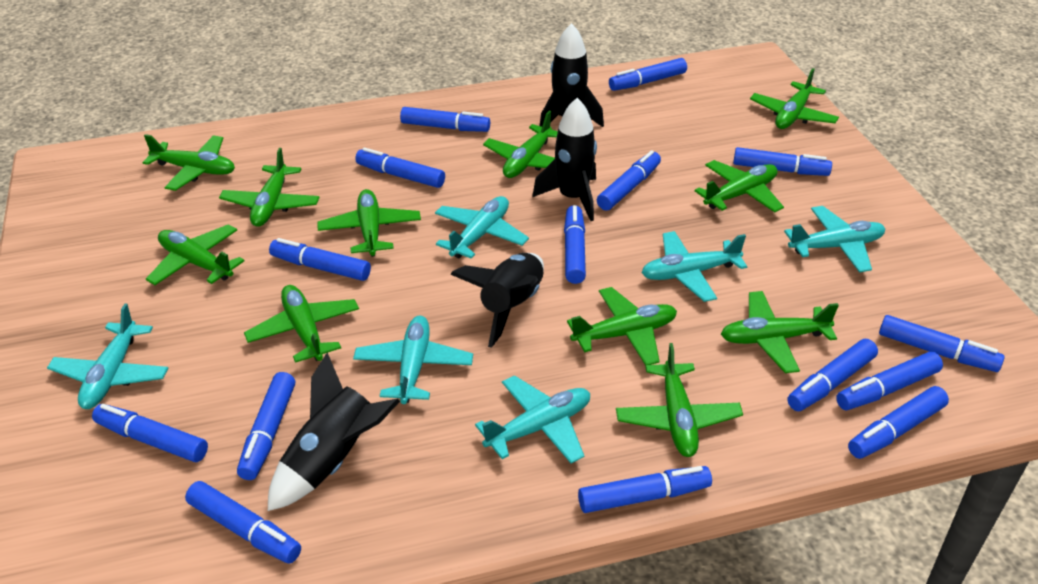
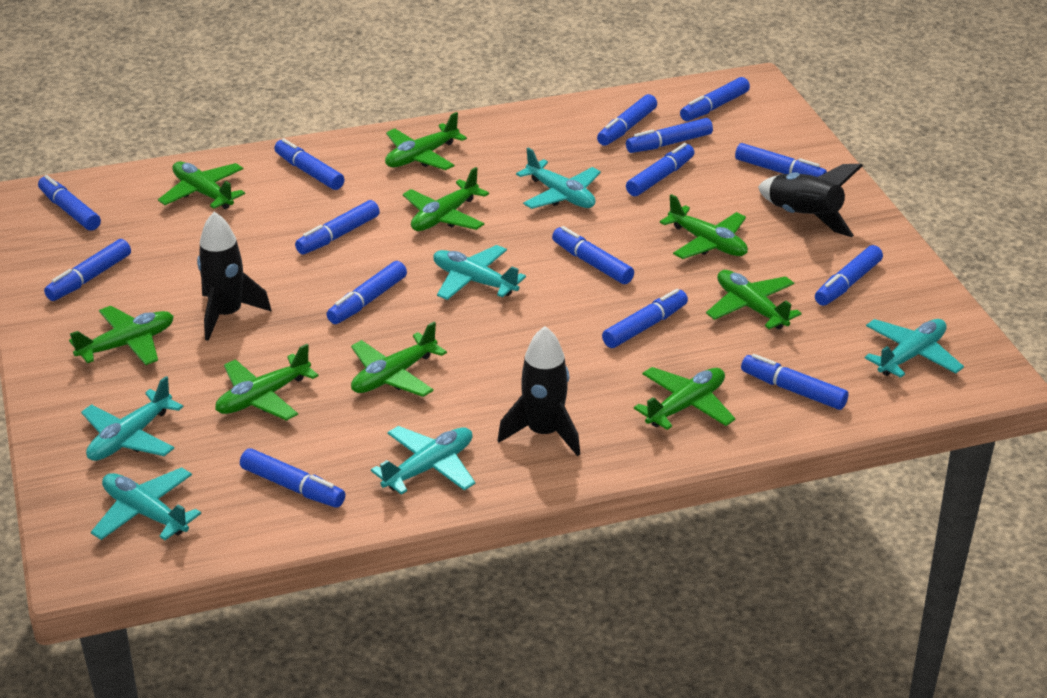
black rocket: 4 -> 3
green plane: 11 -> 9

